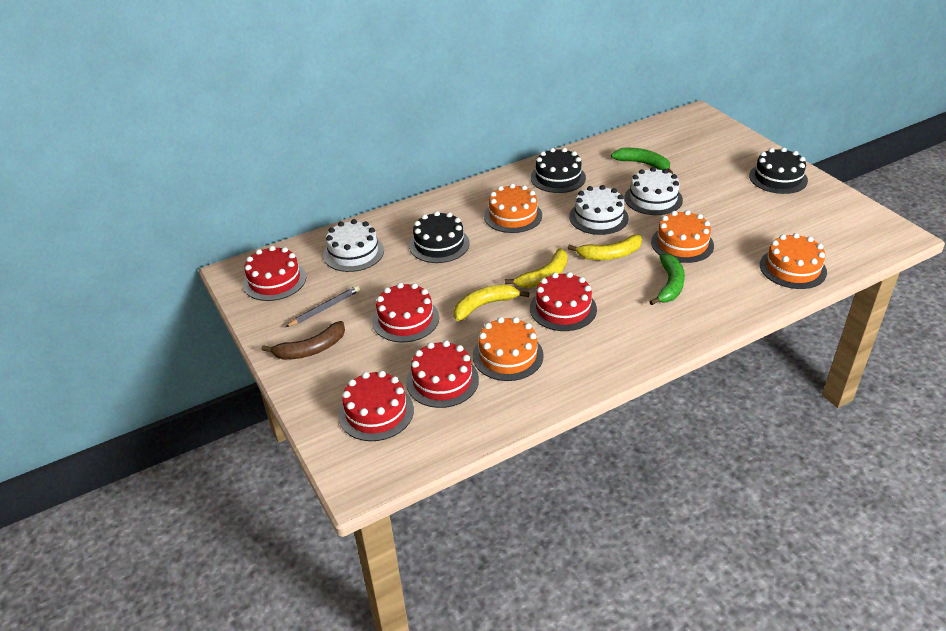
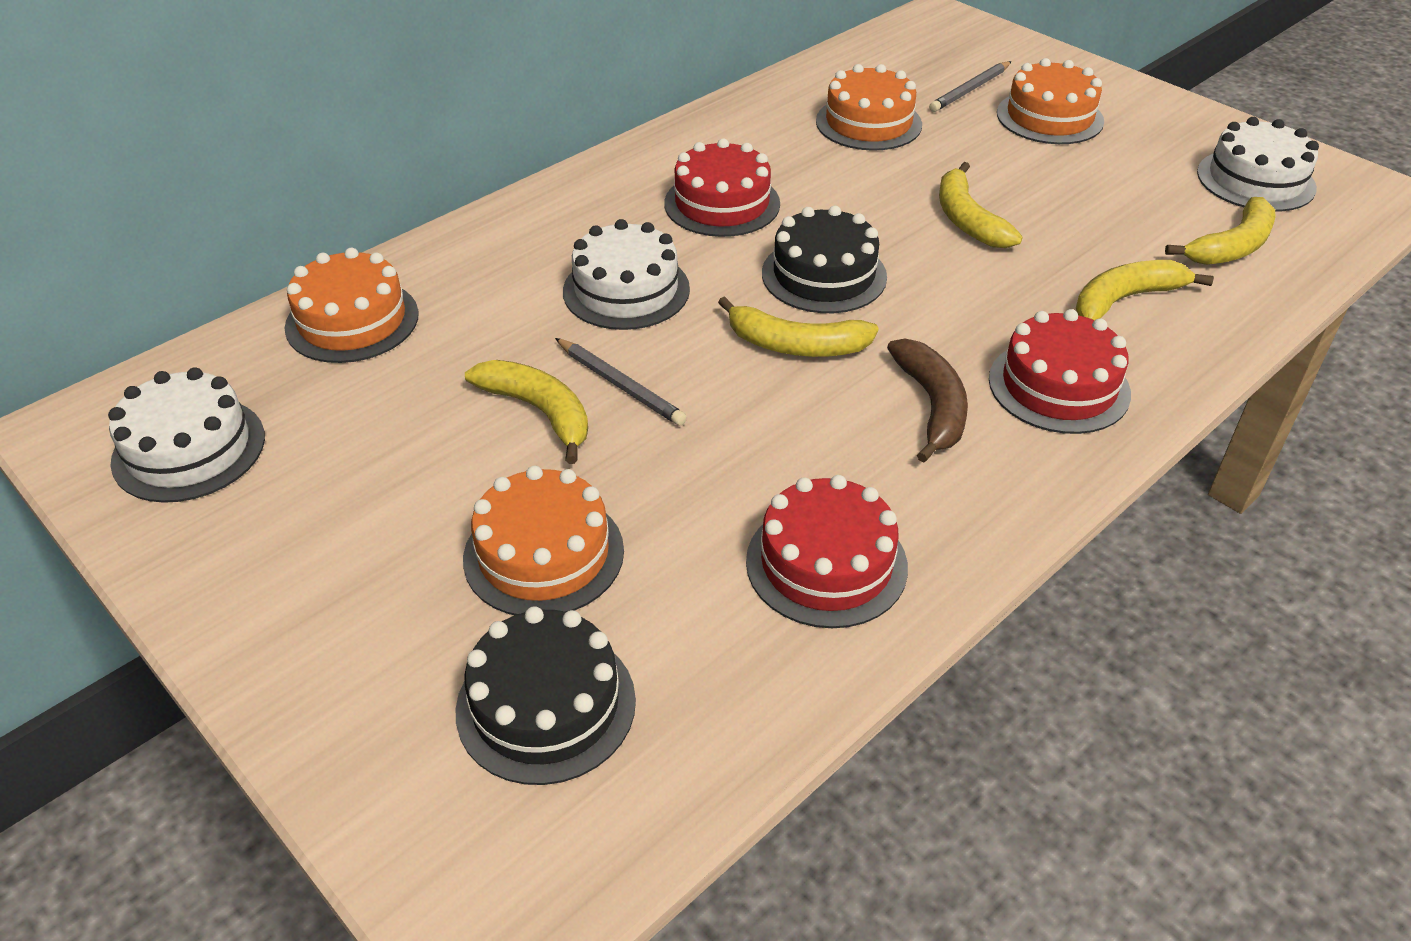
black cake: 3 -> 2
green banana: 2 -> 0
grey pencil: 1 -> 2
red cake: 5 -> 3
yellow banana: 3 -> 5

